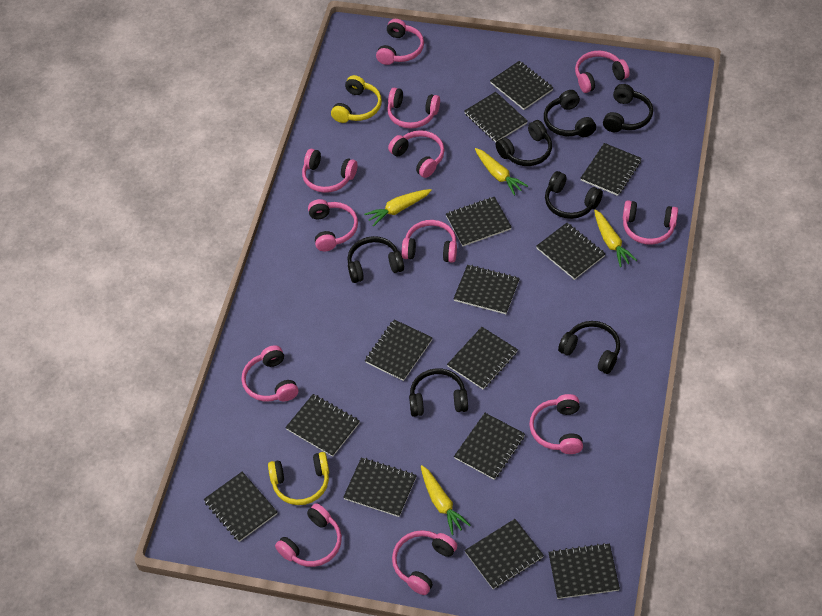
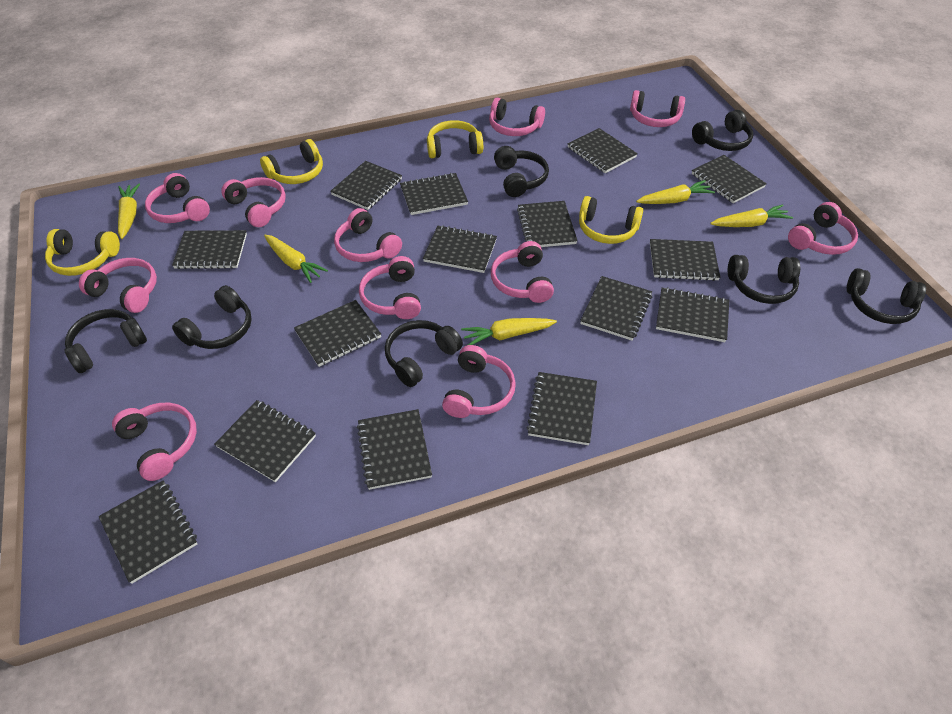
black notebook: 14 -> 15
pink headphones: 12 -> 11
yellow carrot: 4 -> 5
yellow headphones: 2 -> 4

